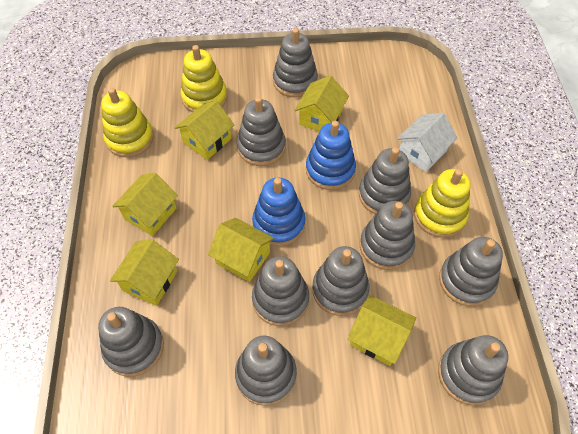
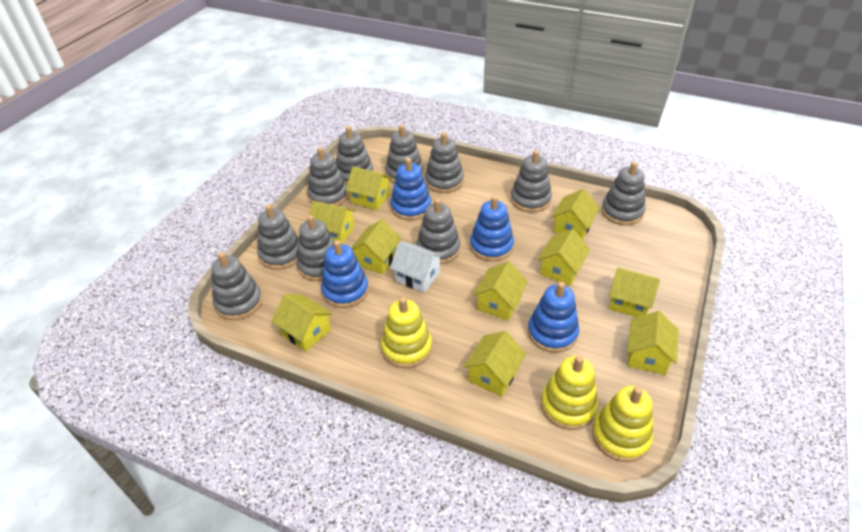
blue stacking toy: 2 -> 4
yellow house: 6 -> 10

